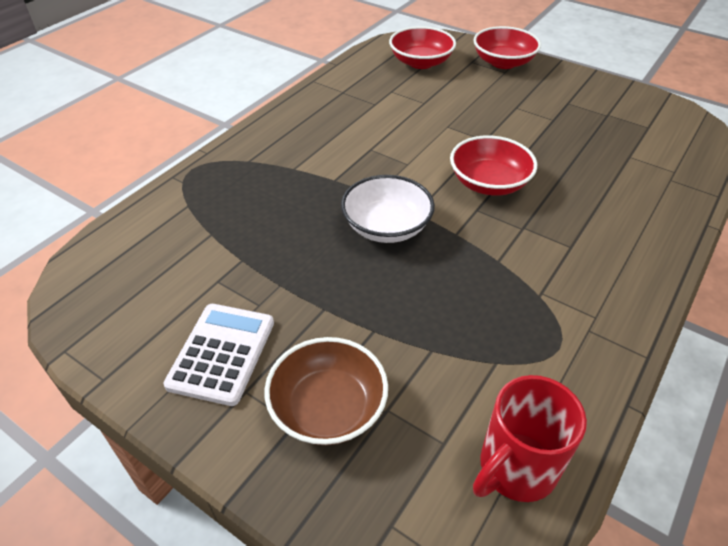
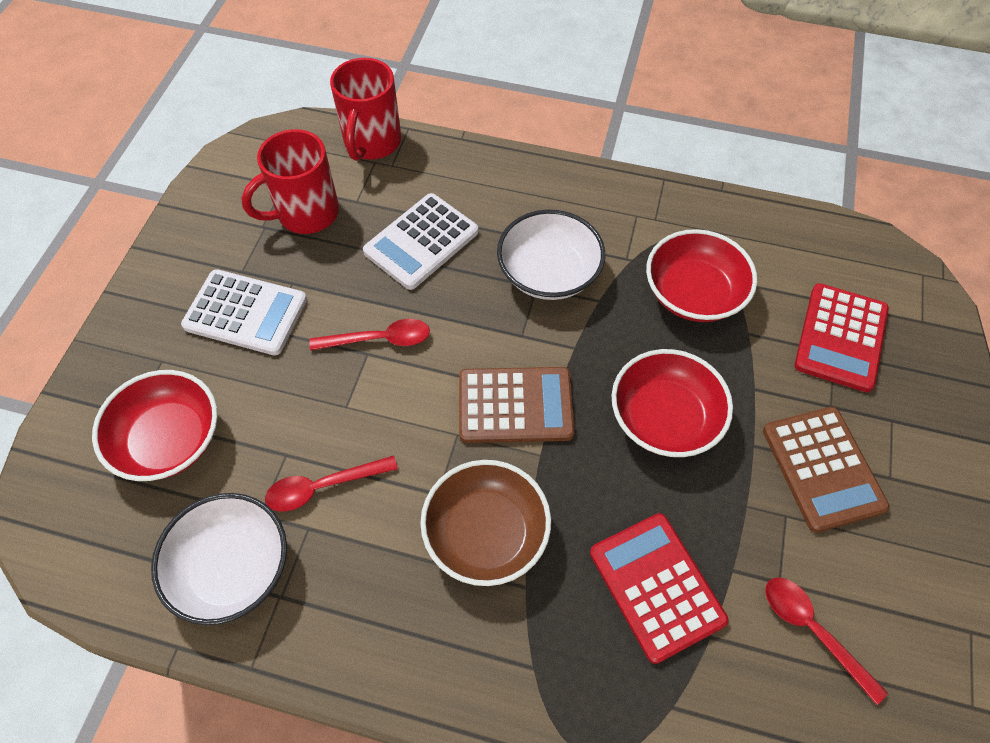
brown calculator: 0 -> 2
red calculator: 0 -> 2
red mug: 1 -> 2
red spoon: 0 -> 3
white bowl: 1 -> 2
white calculator: 1 -> 2

